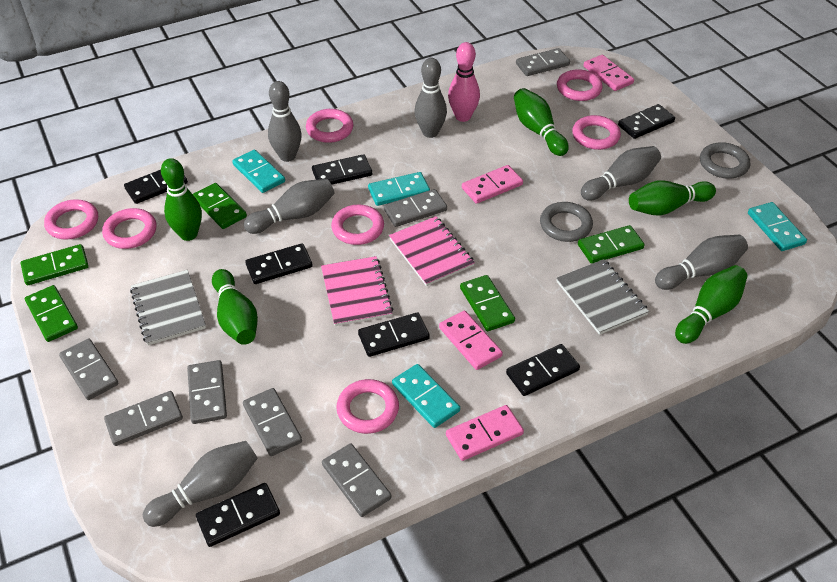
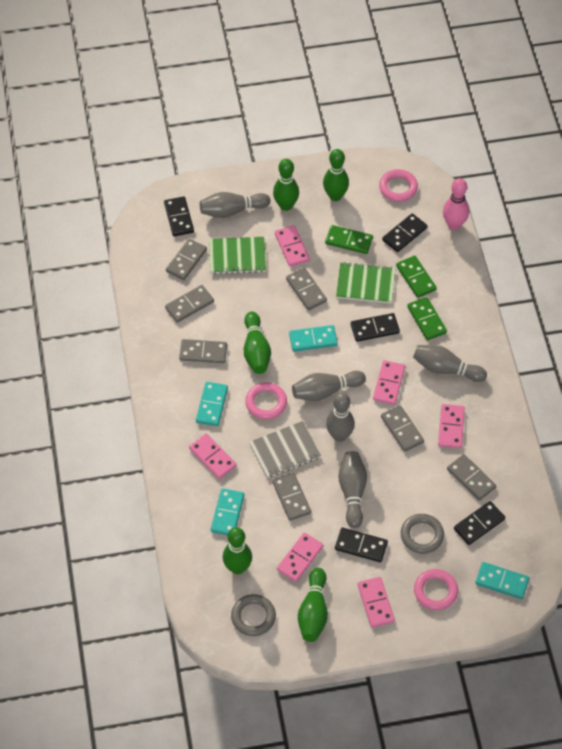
black domino: 7 -> 5
green domino: 5 -> 3
green notebook: 0 -> 2
grey bowling pin: 6 -> 5
grey notebook: 2 -> 1
pink domino: 4 -> 6
pink notebook: 2 -> 0
pink ring: 7 -> 3

